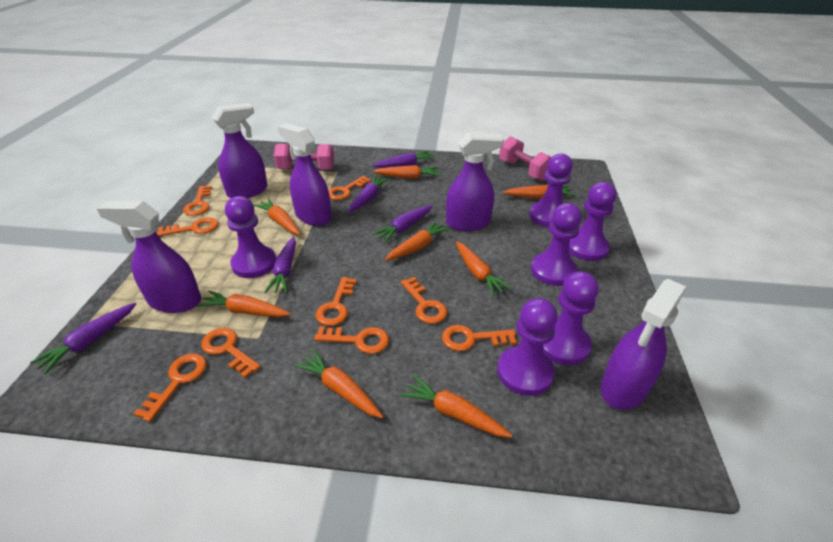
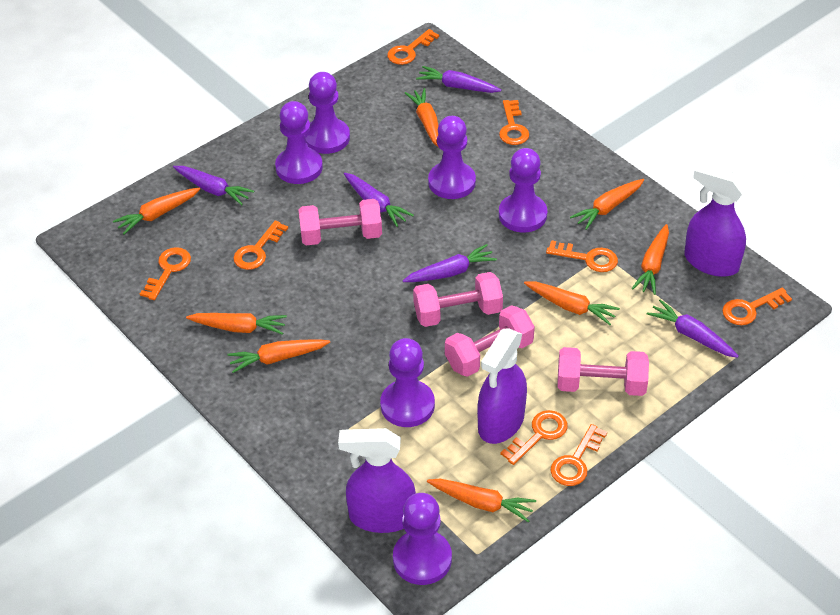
orange key: 9 -> 8
pink dumbbell: 2 -> 4
purple spray bottle: 5 -> 3

